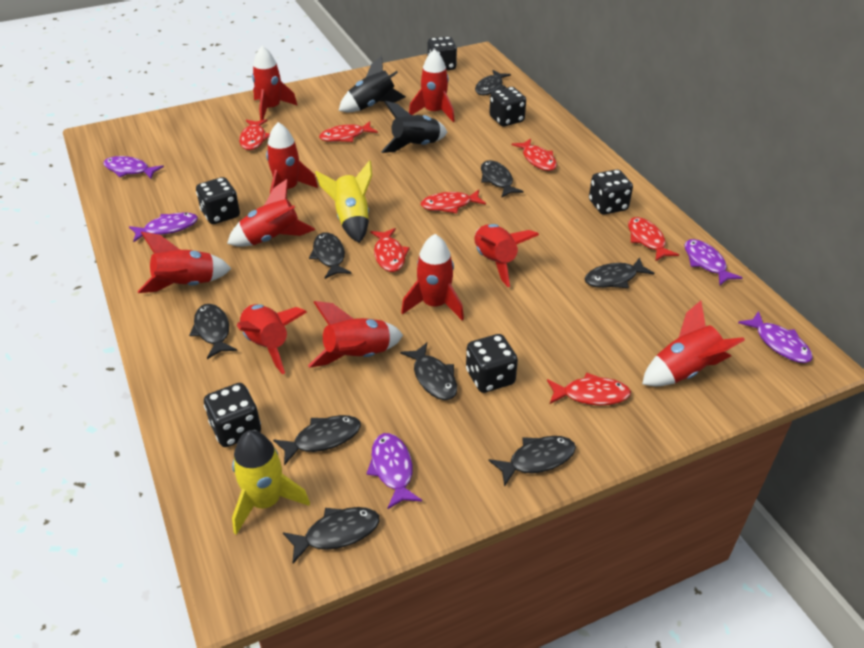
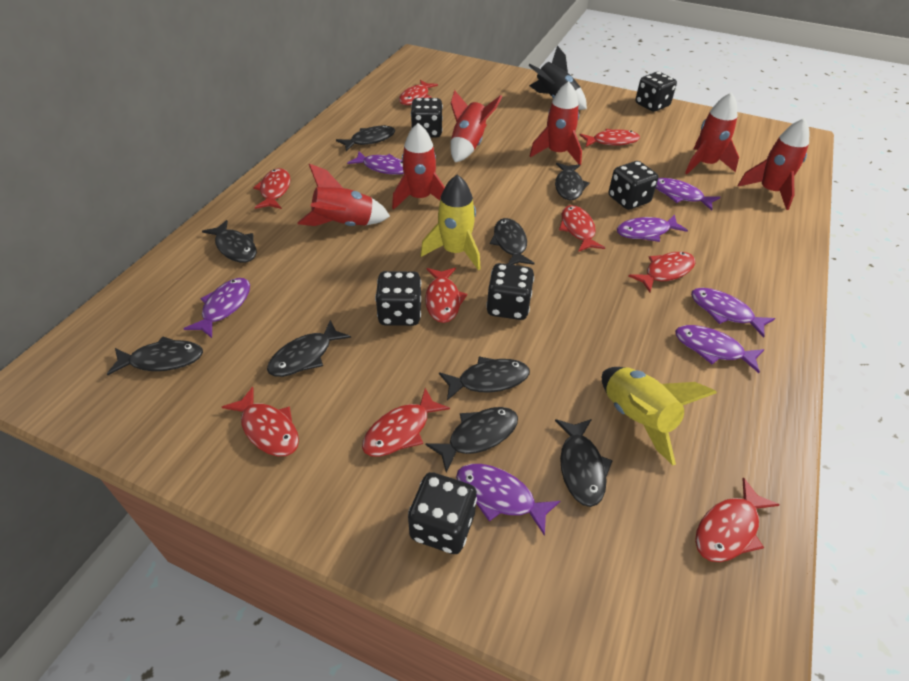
black rocket: 2 -> 1
purple fish: 5 -> 7
red fish: 7 -> 9
red rocket: 10 -> 6

